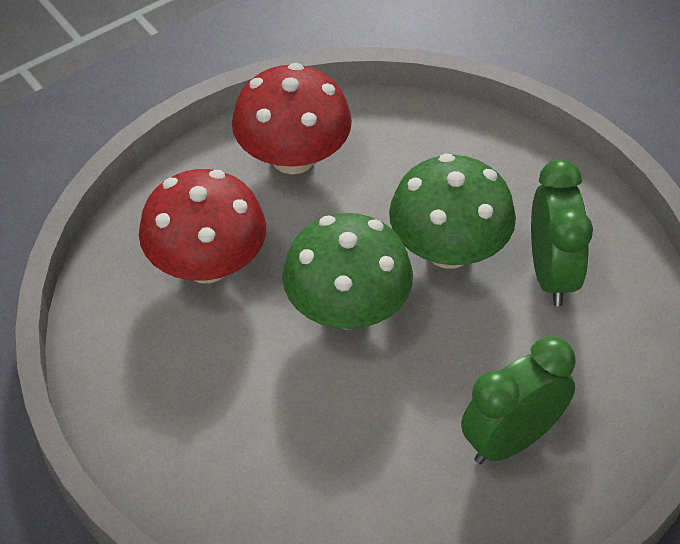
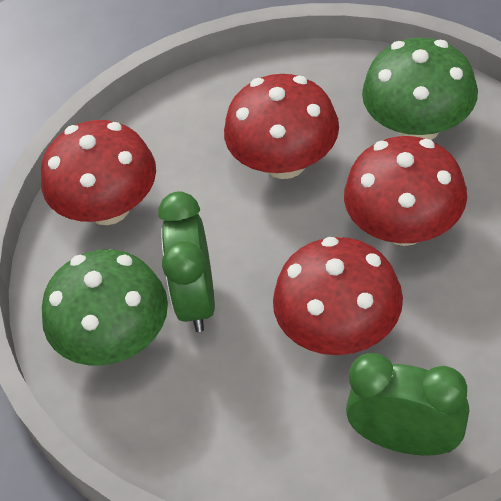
red mushroom: 2 -> 4

